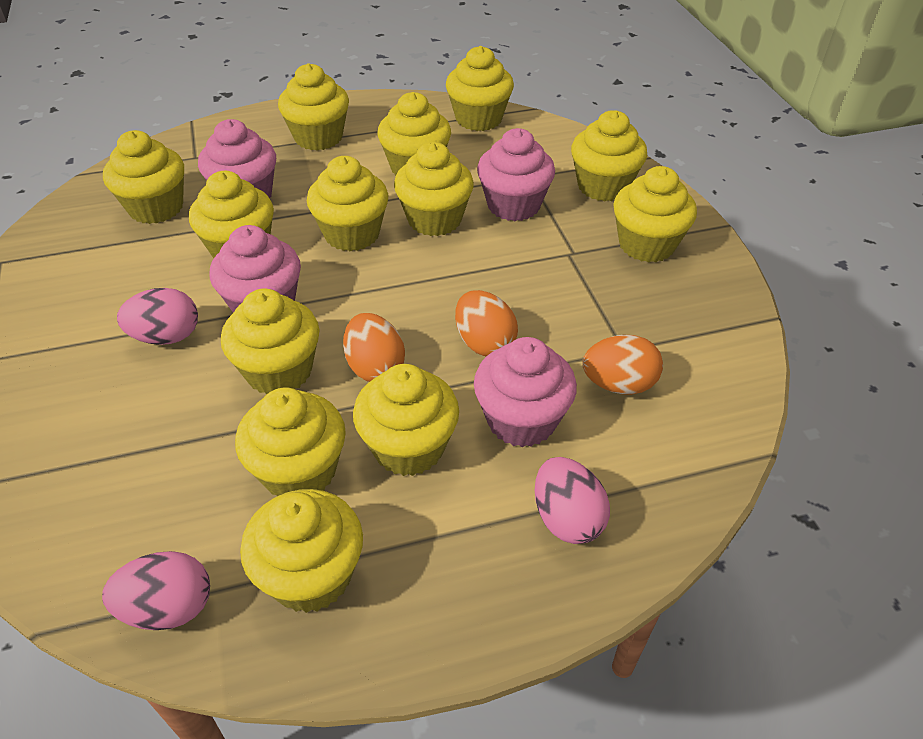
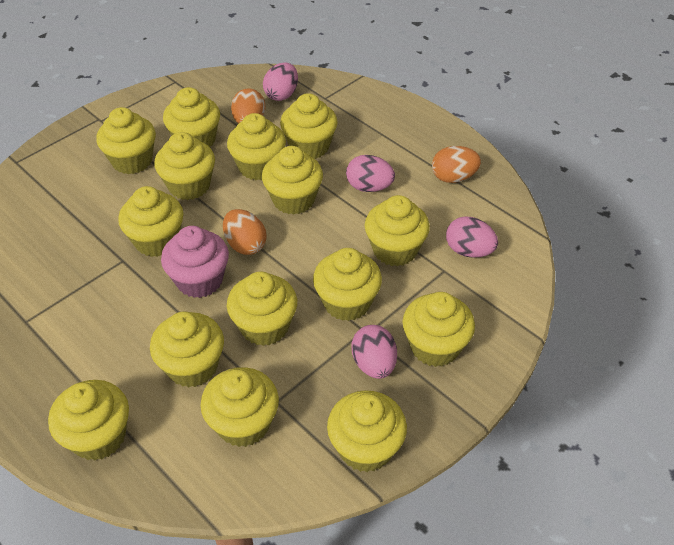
pink cupcake: 4 -> 1
pink egg: 3 -> 4
yellow cupcake: 13 -> 15

